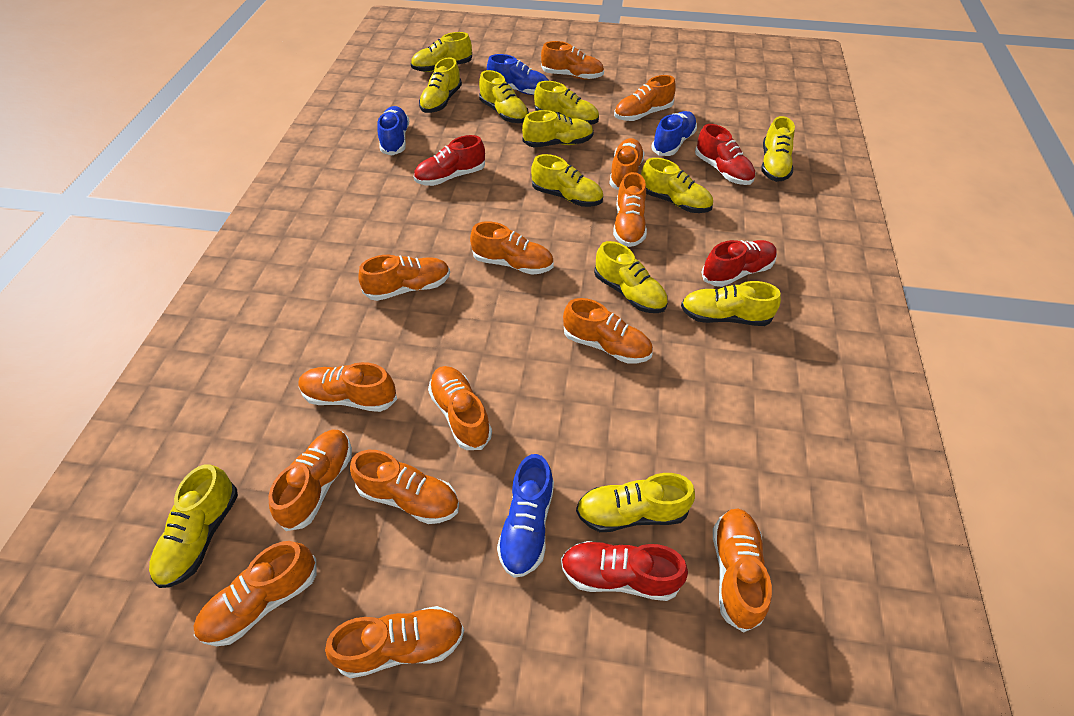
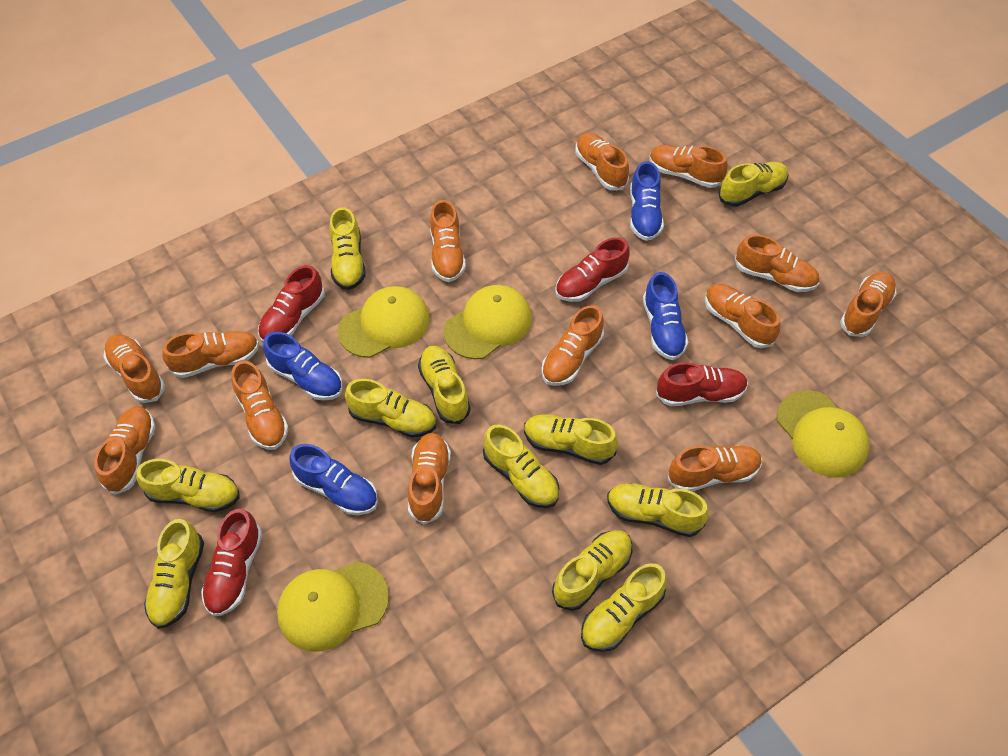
orange shoe: 14 -> 13
yellow cap: 0 -> 4
yellow shoe: 12 -> 11

